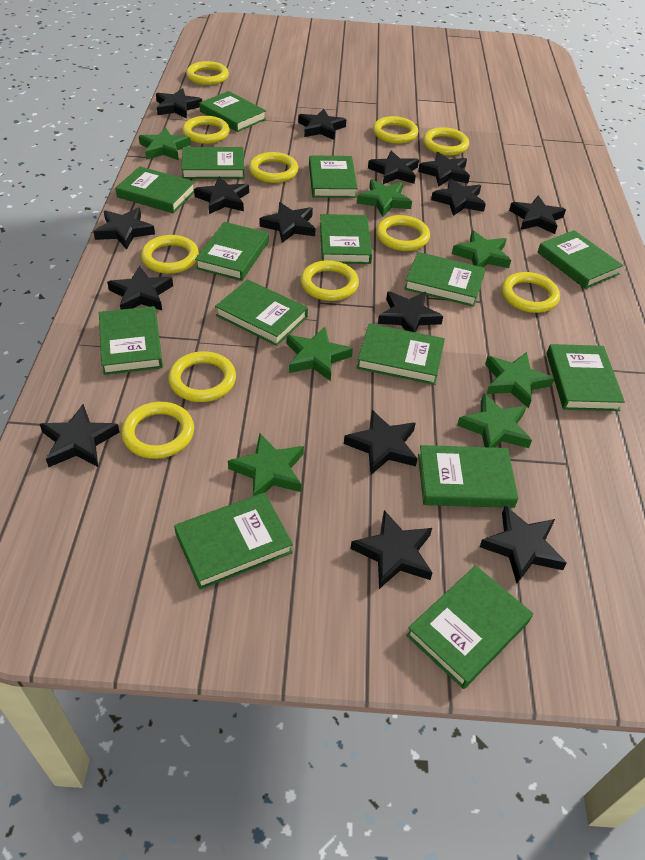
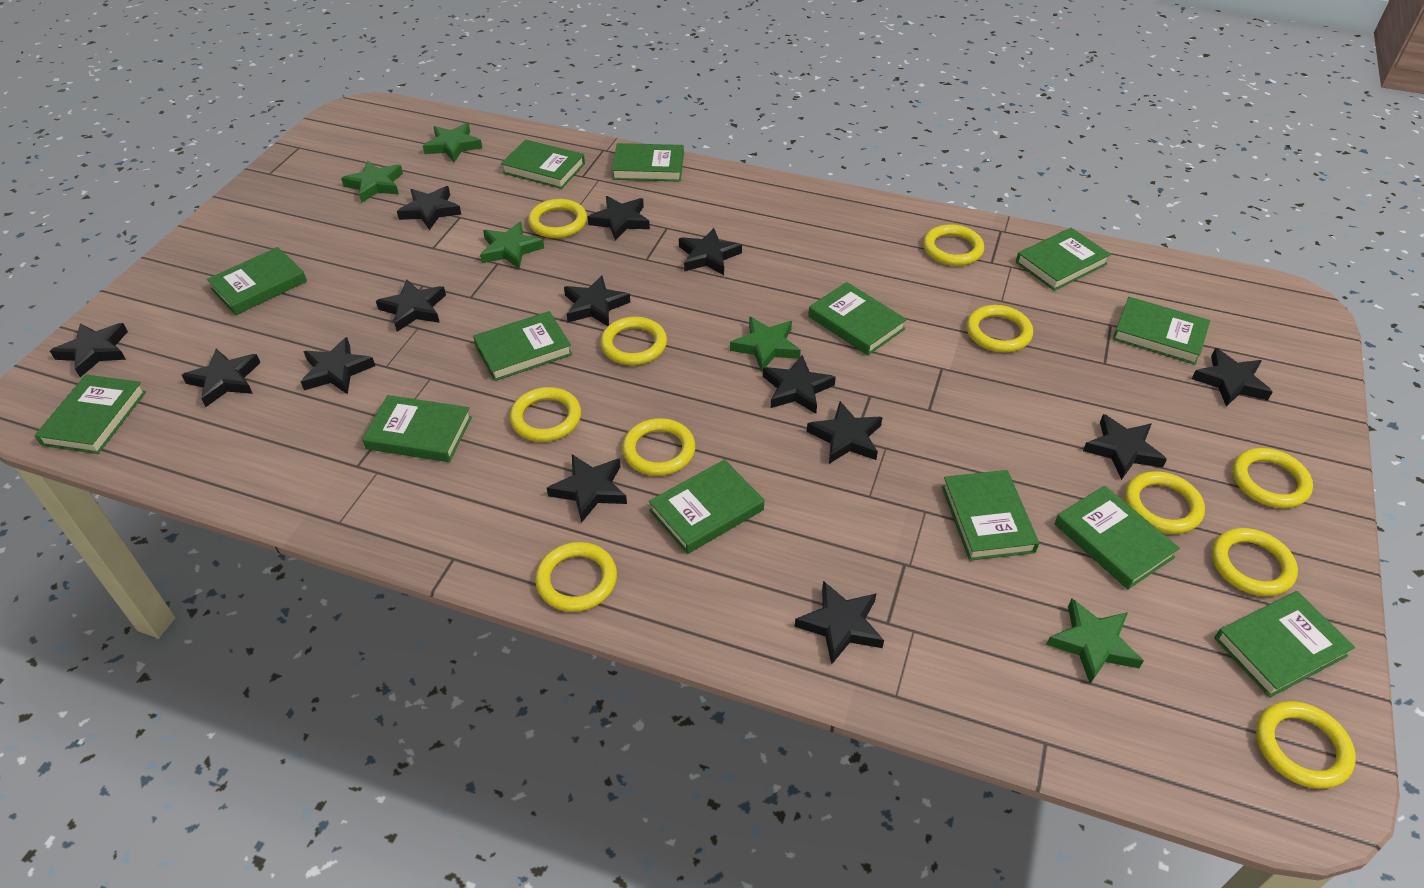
black star: 15 -> 14
green book: 15 -> 13
green star: 7 -> 5

